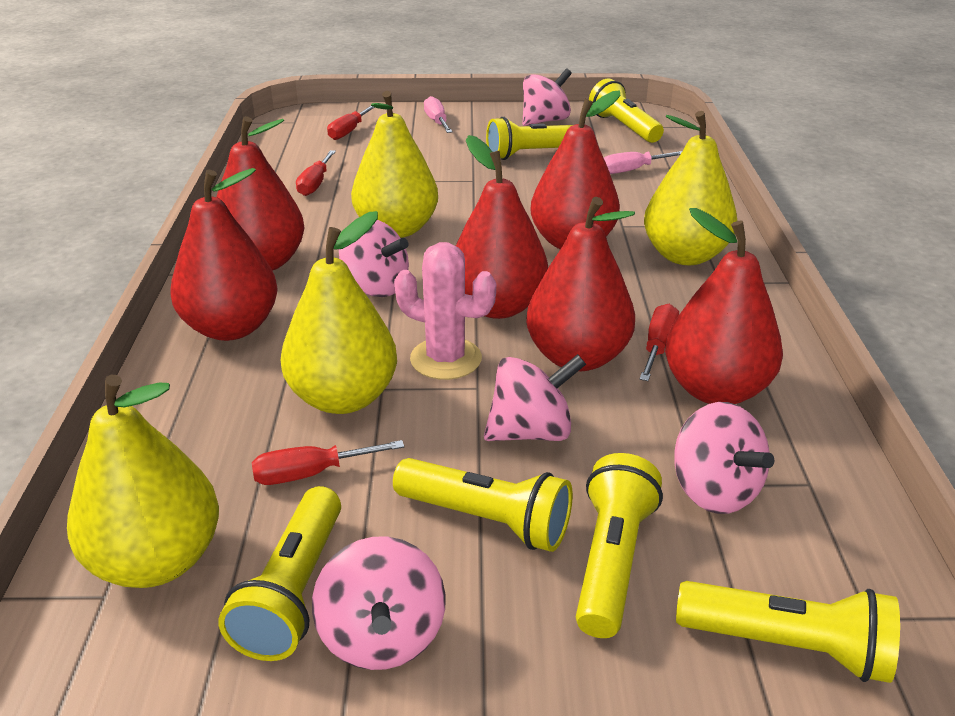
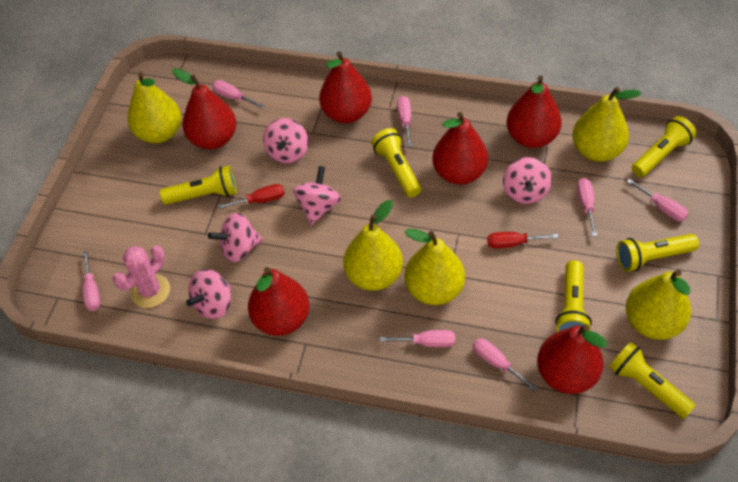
pink screwdriver: 2 -> 7
red screwdriver: 4 -> 2
yellow pear: 4 -> 5

